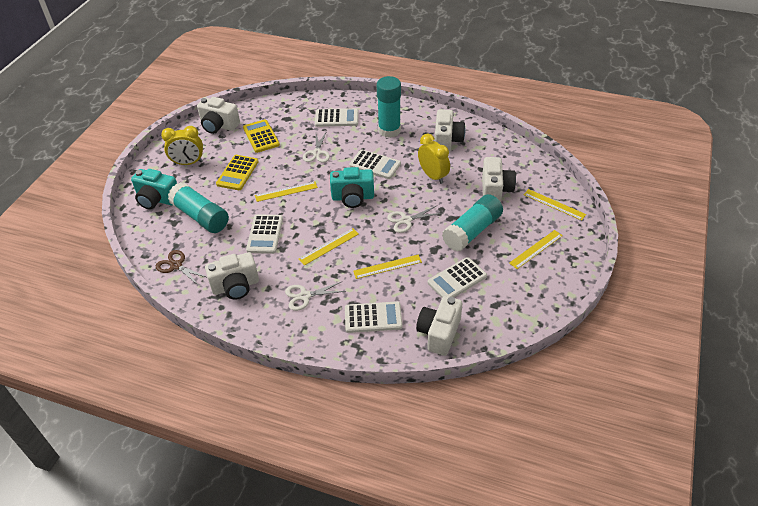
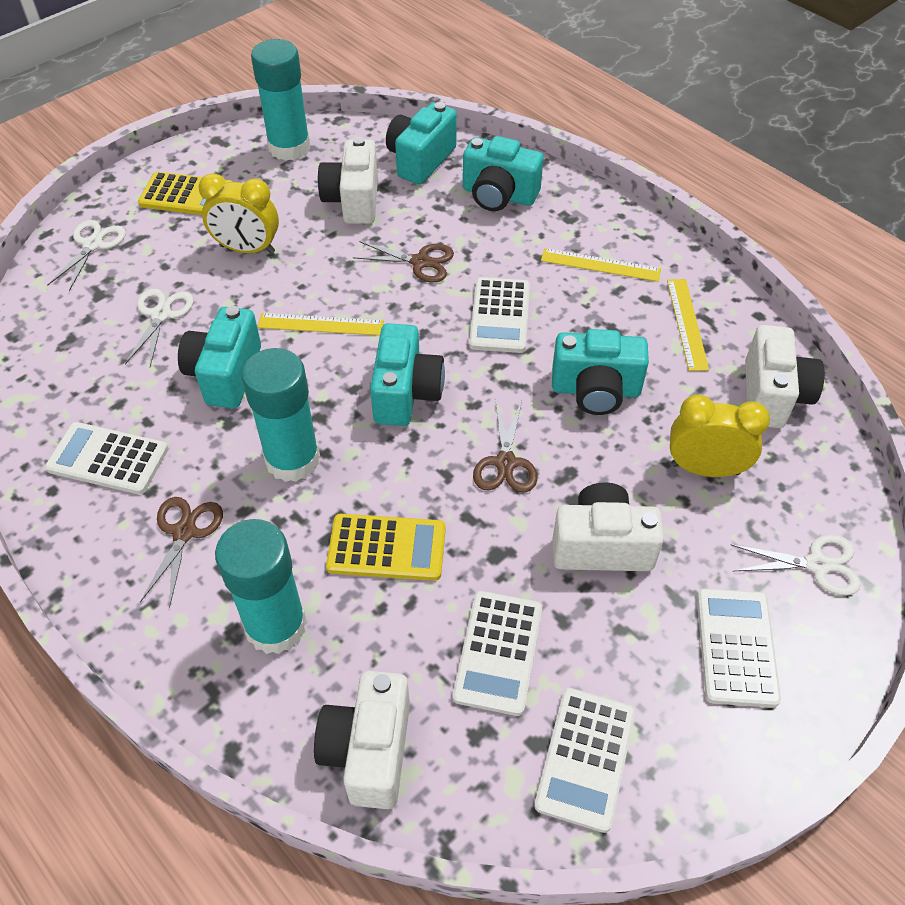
brown scissors: 1 -> 3
turquoise camera: 2 -> 5
white camera: 5 -> 4
yellow ruler: 5 -> 3

